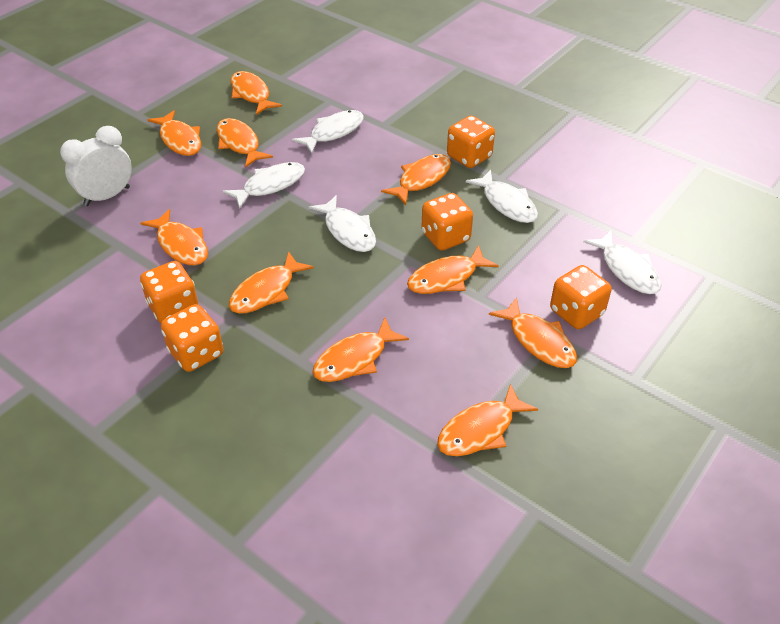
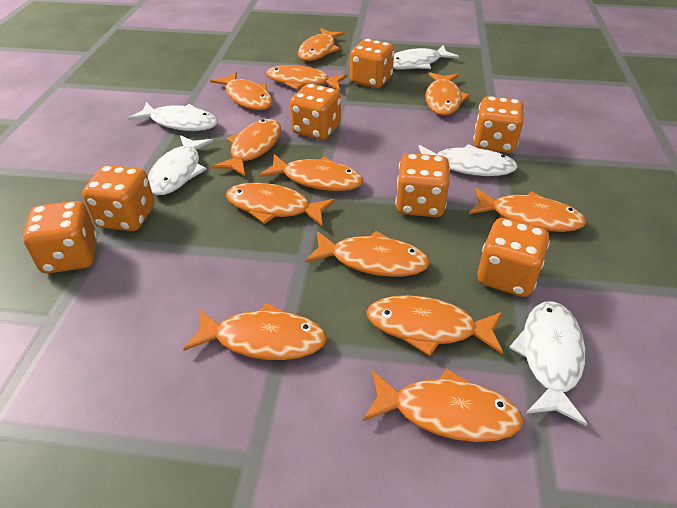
orange dice: 5 -> 7
orange fish: 10 -> 12
white clock: 1 -> 0

